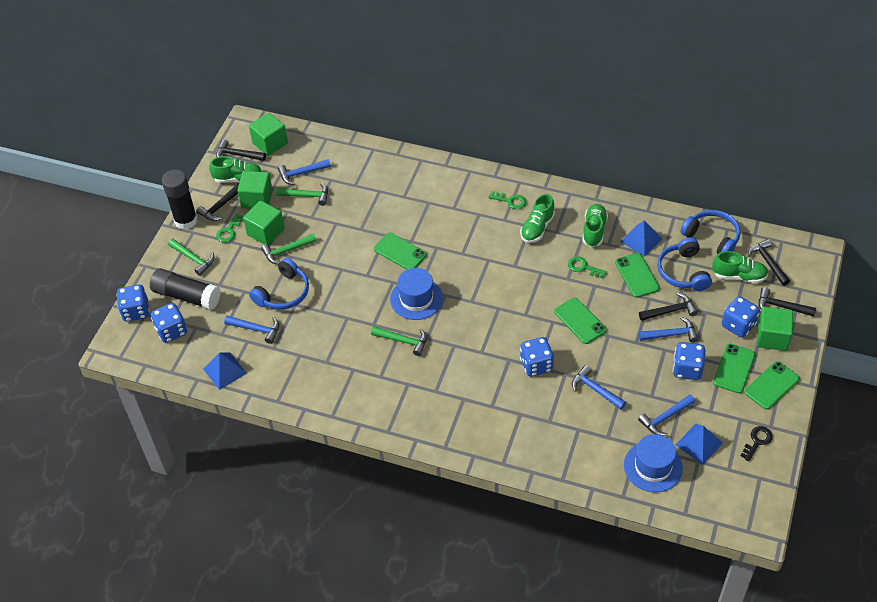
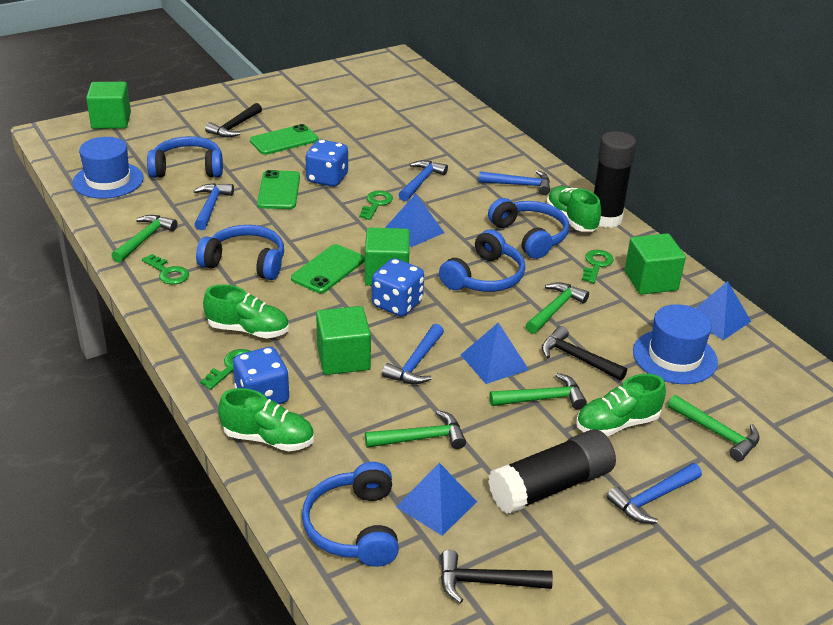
black hammer: 5 -> 3
black key: 1 -> 0
blue dice: 5 -> 3
blue headphones: 3 -> 5
blue pyramid: 3 -> 4
green hammer: 4 -> 5
green key: 3 -> 4
green phone: 5 -> 3

